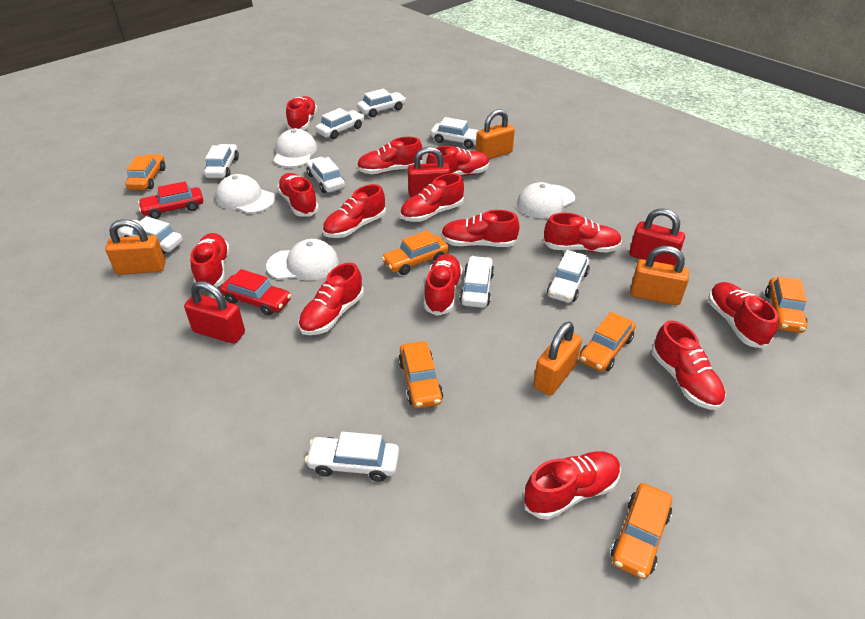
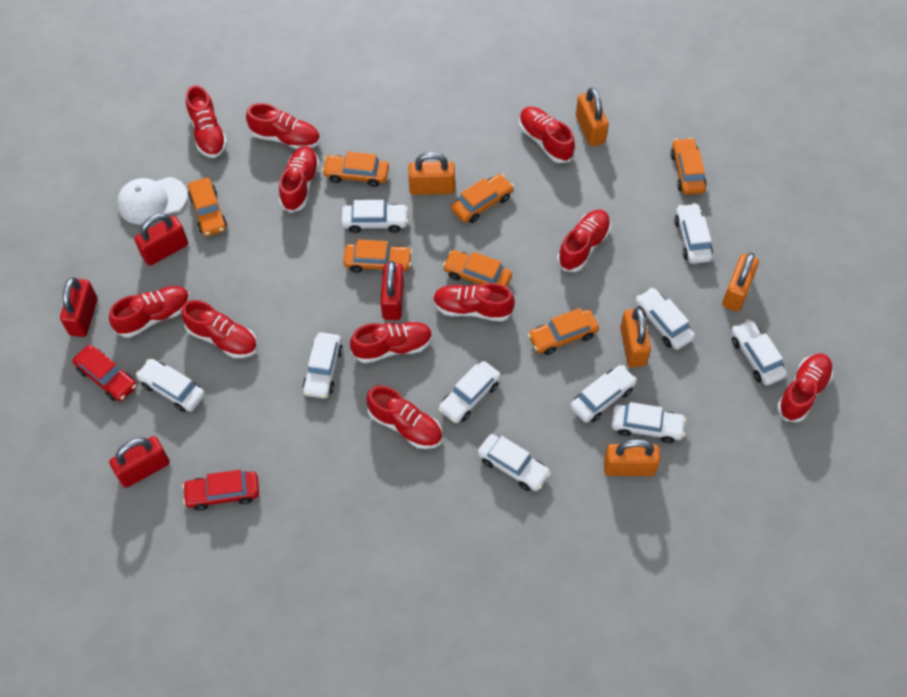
orange car: 6 -> 7
orange padlock: 4 -> 5
red padlock: 3 -> 4
red shoe: 14 -> 11
white cap: 4 -> 1
white car: 9 -> 10

